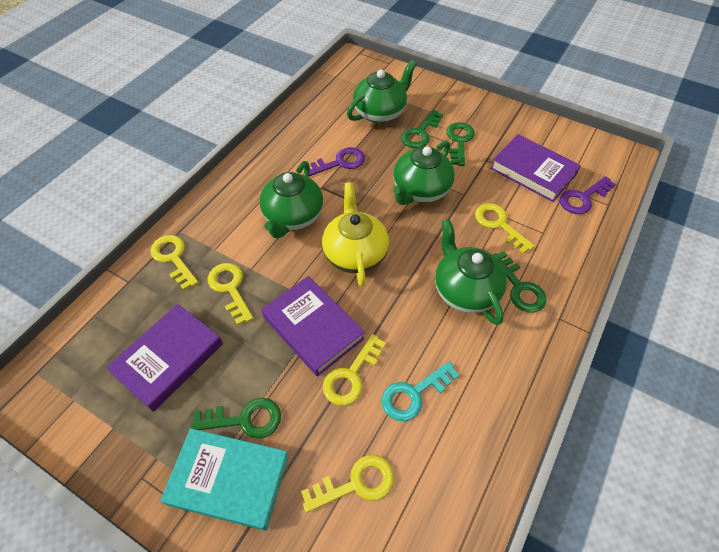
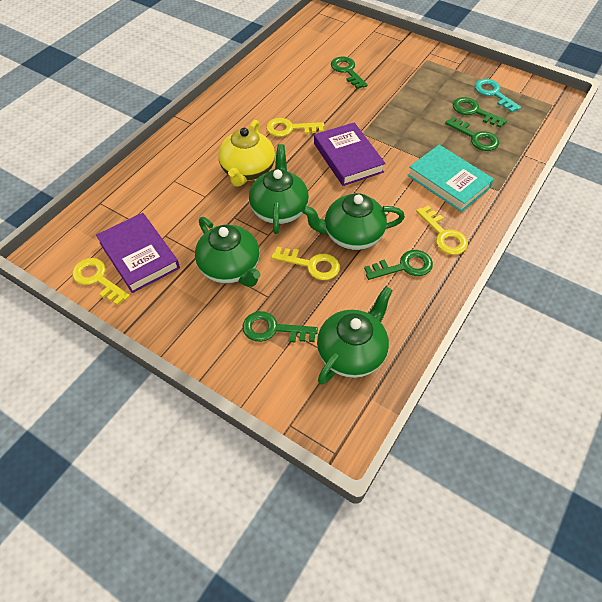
green key: 4 -> 5
purple book: 3 -> 2
purple key: 2 -> 0
yellow key: 5 -> 4

